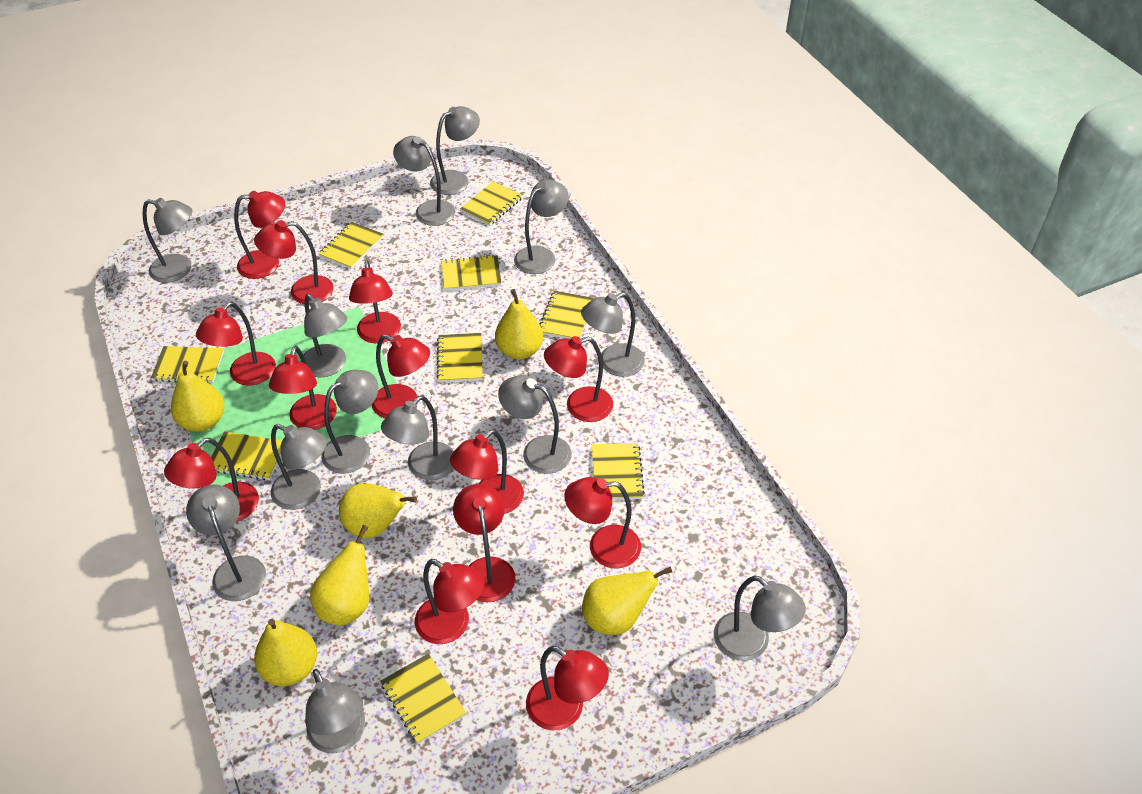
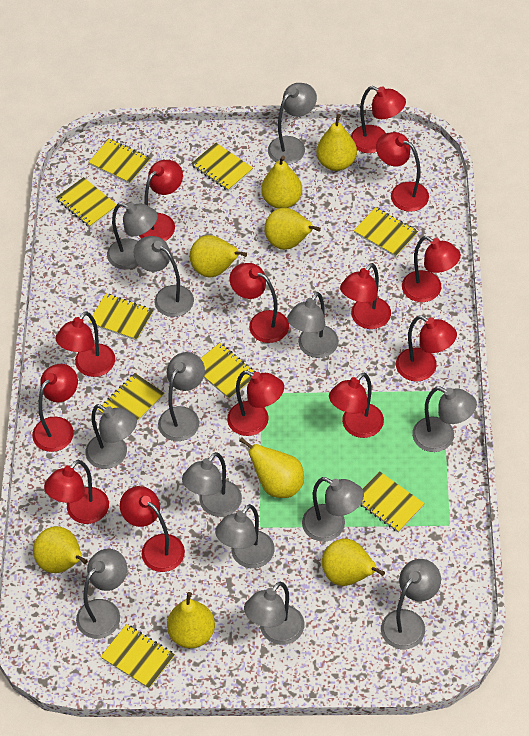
yellow pear: 6 -> 8

